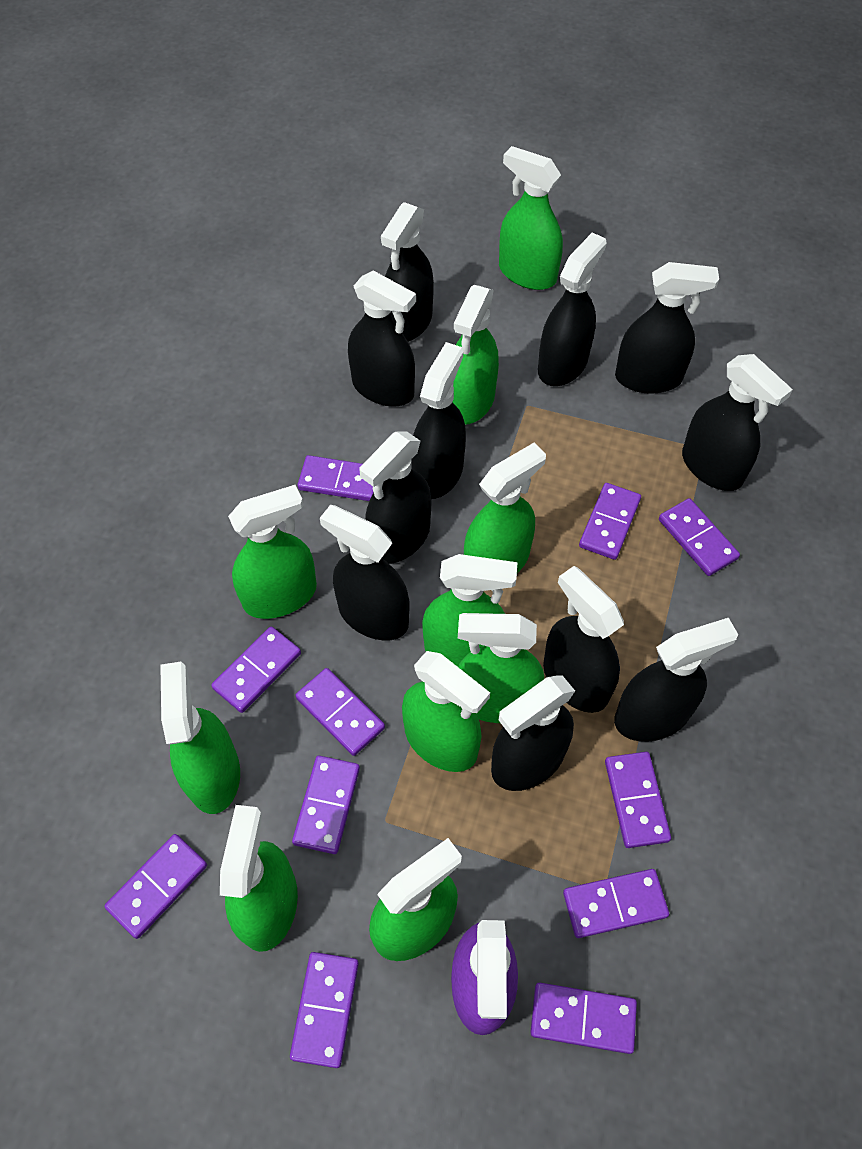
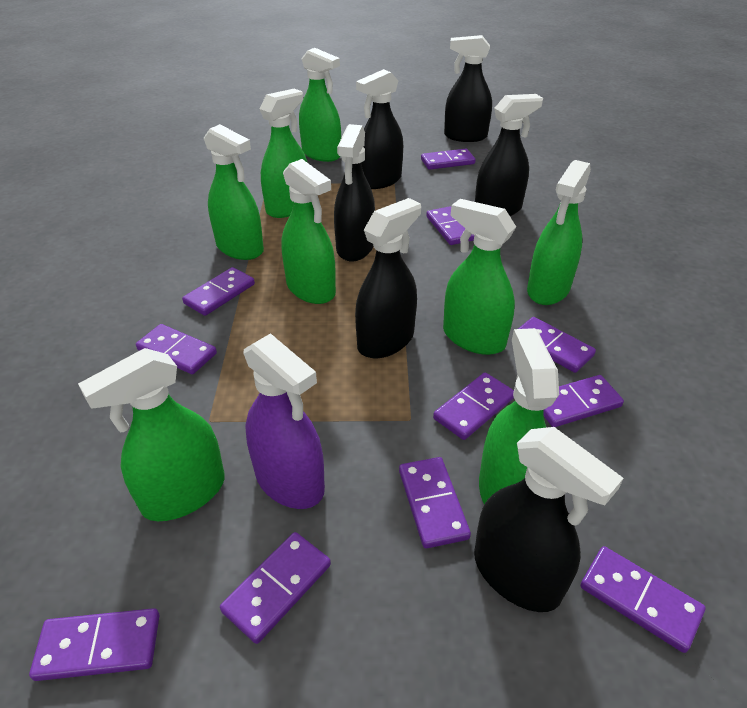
black spray bottle: 11 -> 6
green spray bottle: 10 -> 8

